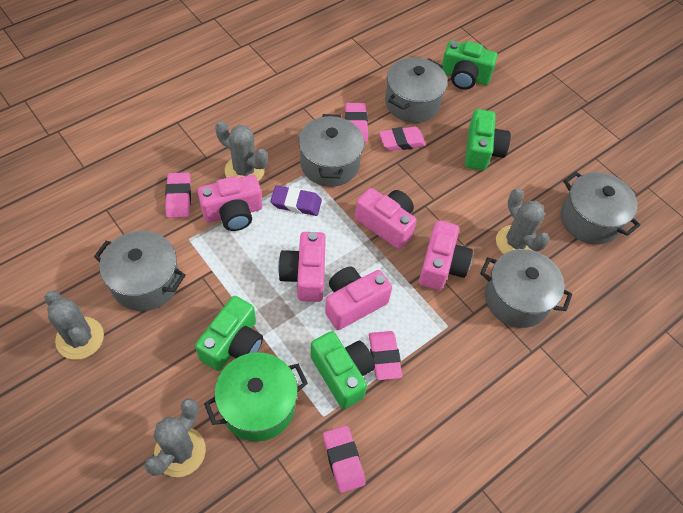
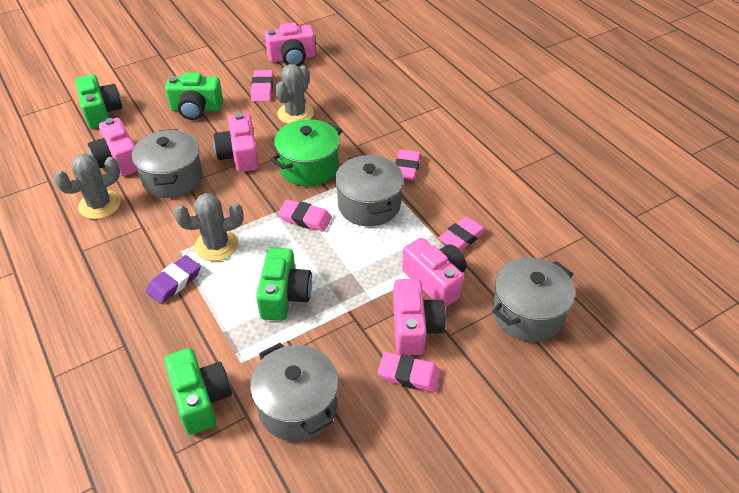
grey cactus: 4 -> 3
grey pot: 5 -> 4

